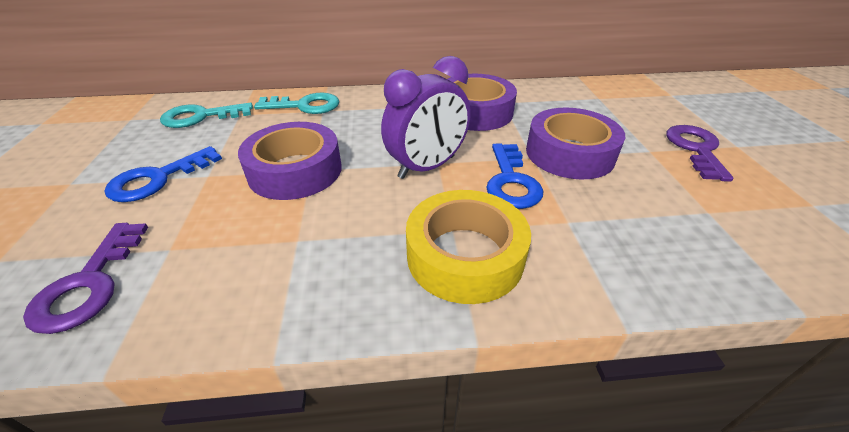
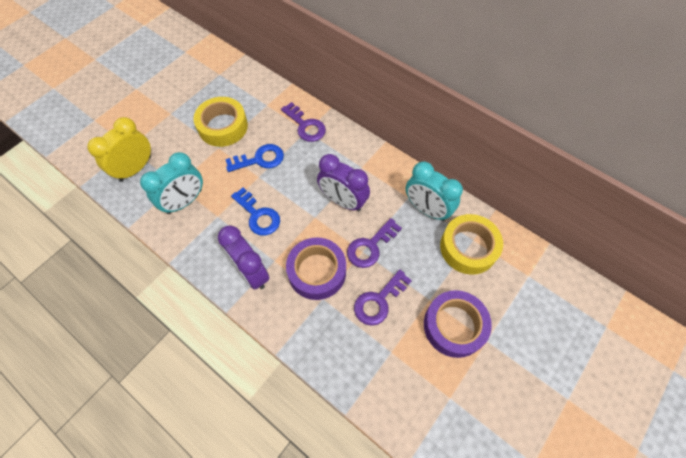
purple clock: 1 -> 2
purple key: 2 -> 3
purple tape: 3 -> 2
turquoise clock: 0 -> 2
turquoise key: 2 -> 0
yellow clock: 0 -> 1
yellow tape: 1 -> 2

